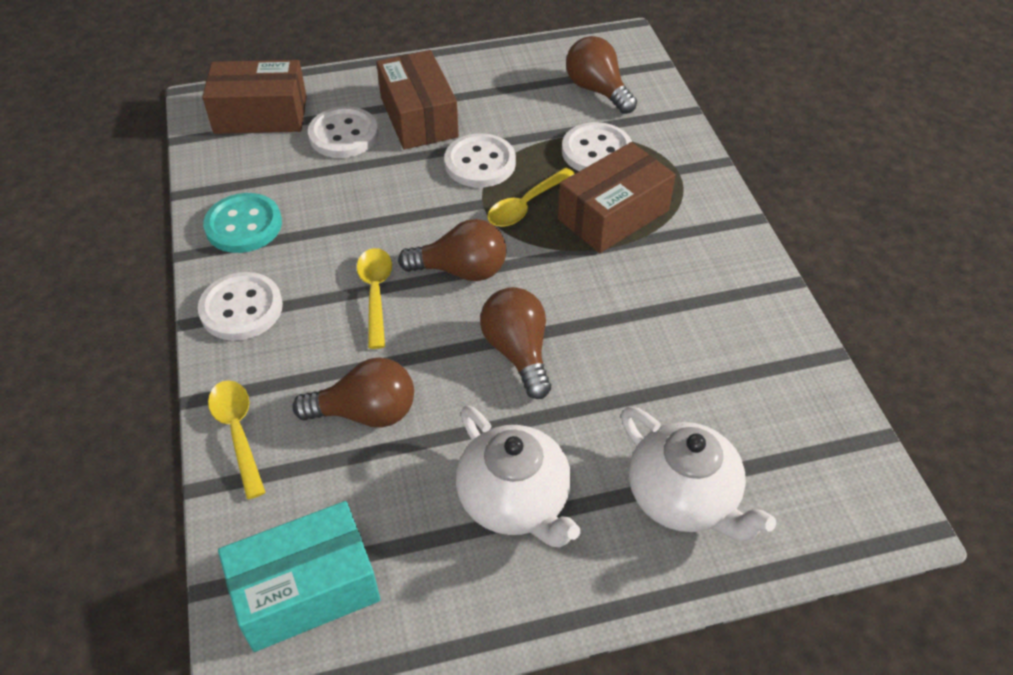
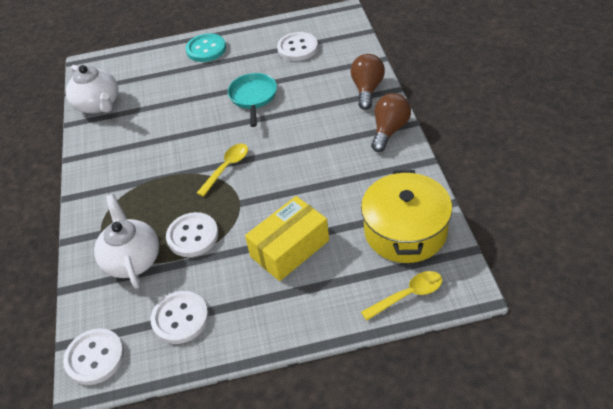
brown box: 3 -> 0
brown light bulb: 4 -> 2
turquoise box: 1 -> 0
turquoise pan: 0 -> 1
yellow box: 0 -> 1
yellow pot: 0 -> 1
yellow spoon: 3 -> 2

